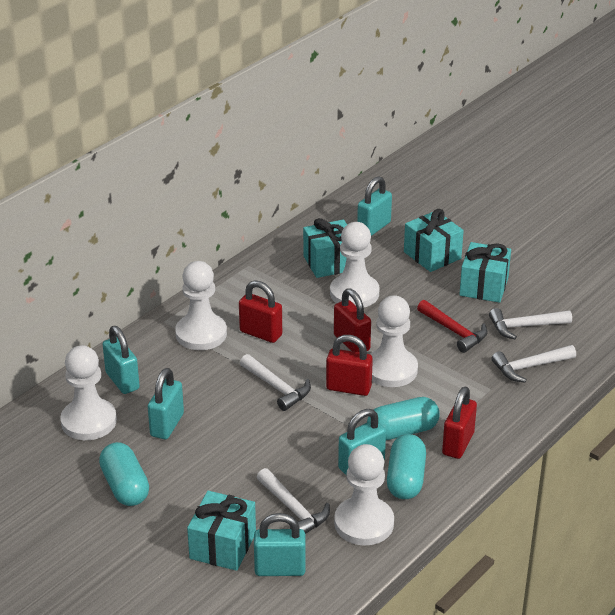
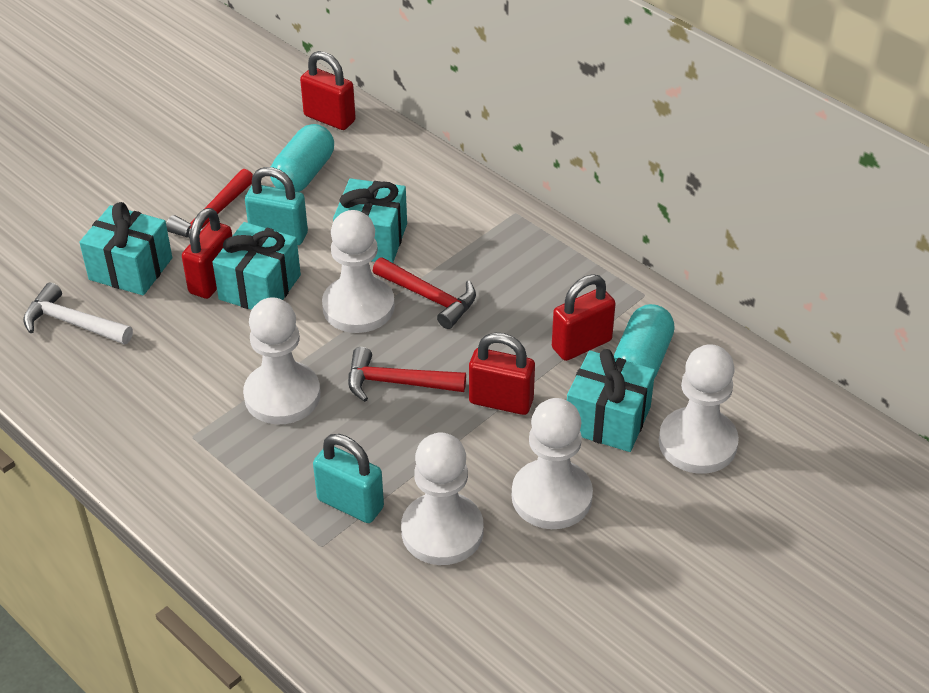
red hammer: 1 -> 3
turquoise capsule: 3 -> 2
turquoise padlock: 5 -> 2
white hammer: 4 -> 1

